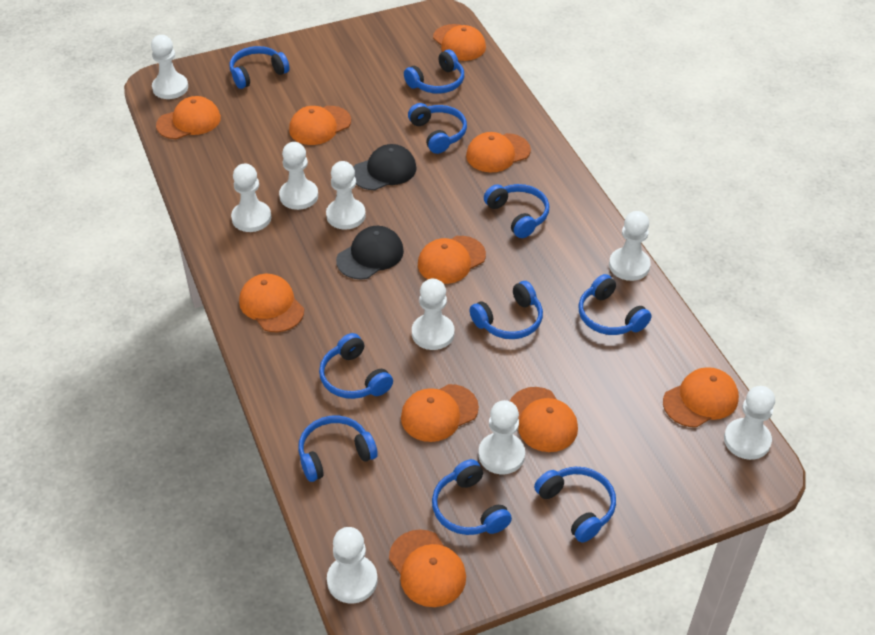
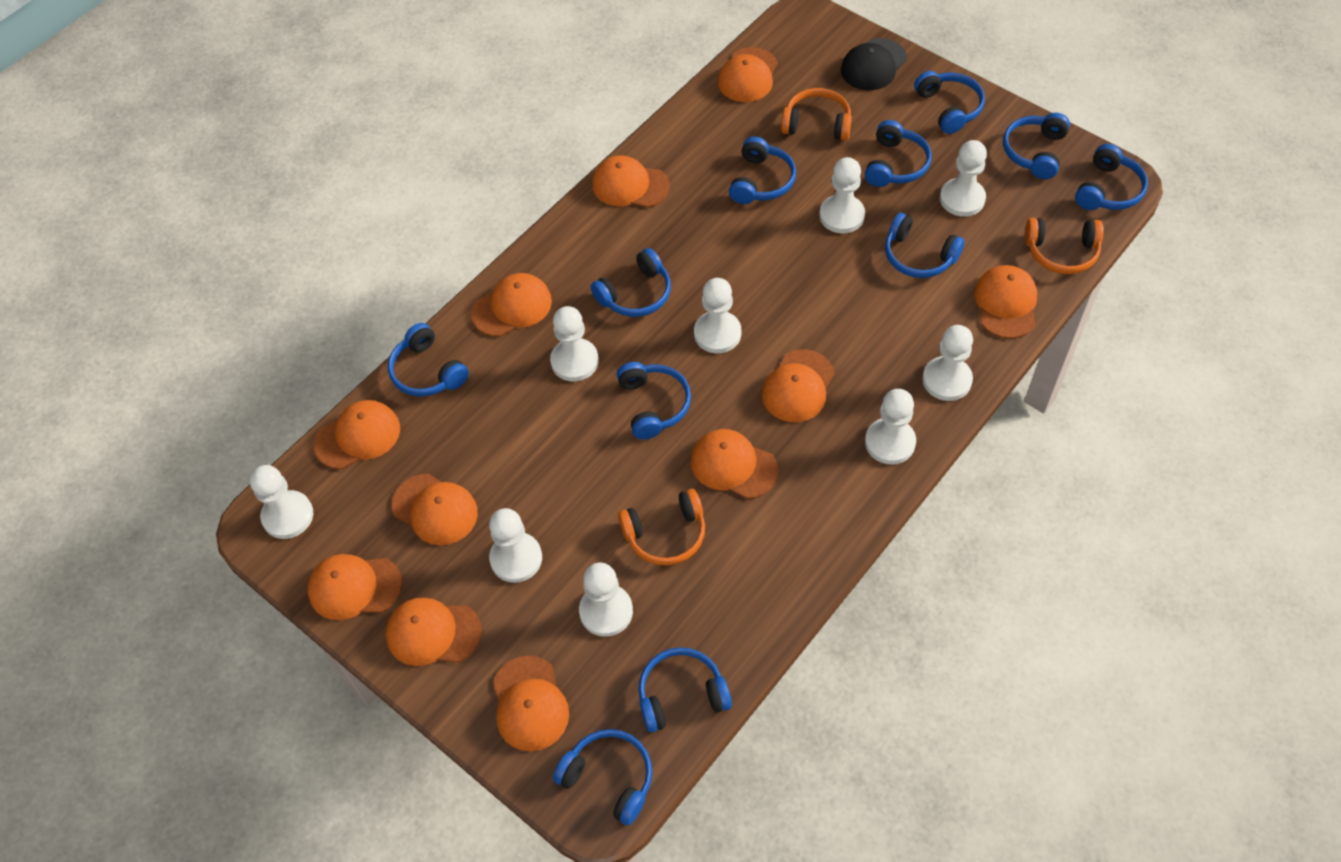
black cap: 2 -> 1
blue headphones: 10 -> 11
orange cap: 10 -> 11
orange headphones: 0 -> 3

